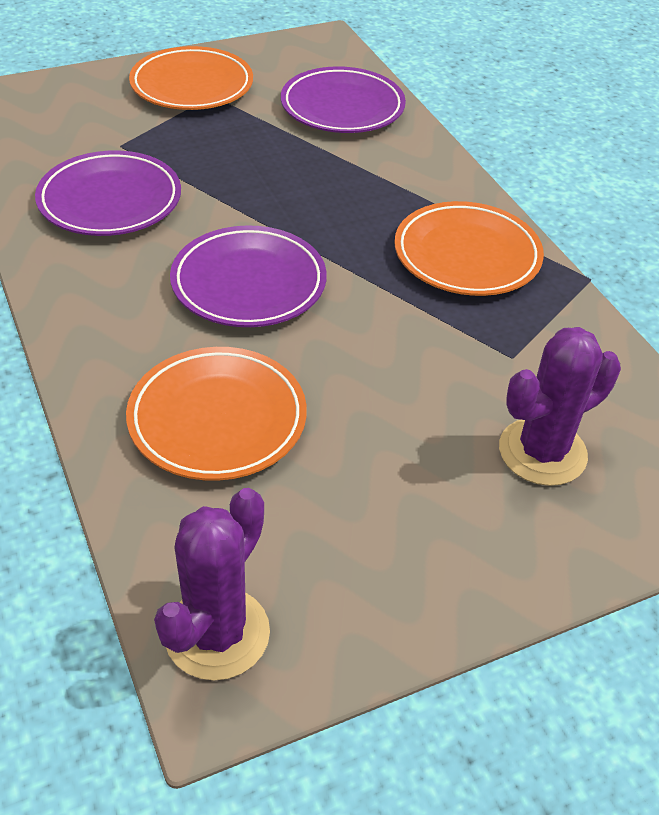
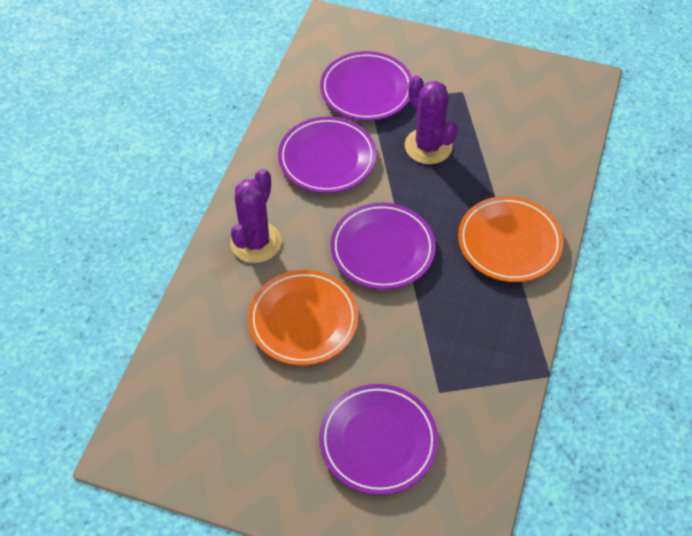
orange plate: 3 -> 2
purple plate: 3 -> 4

